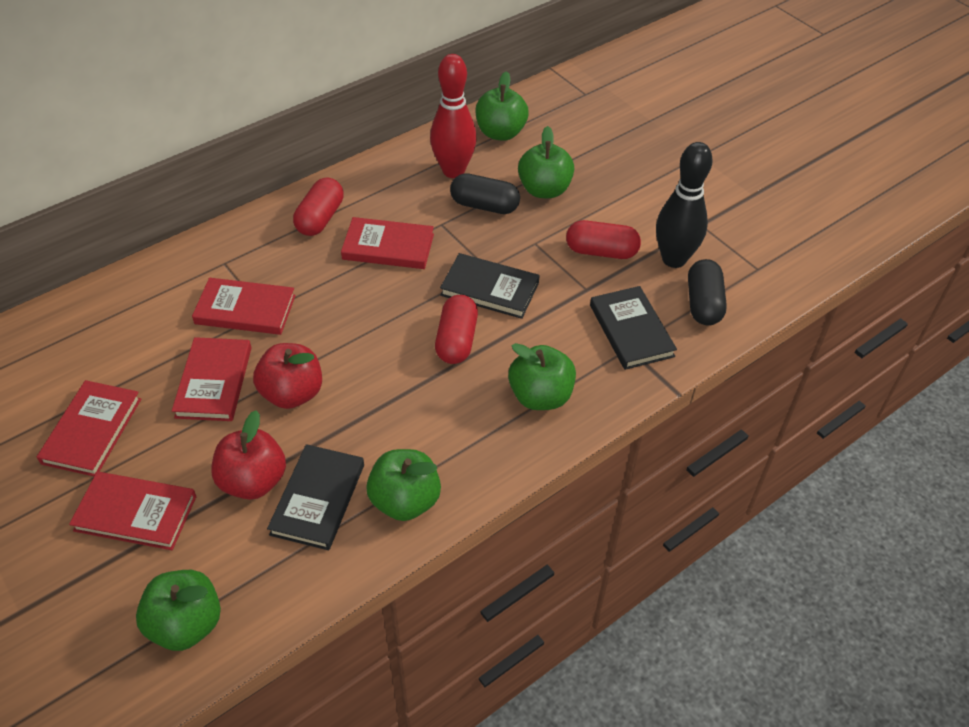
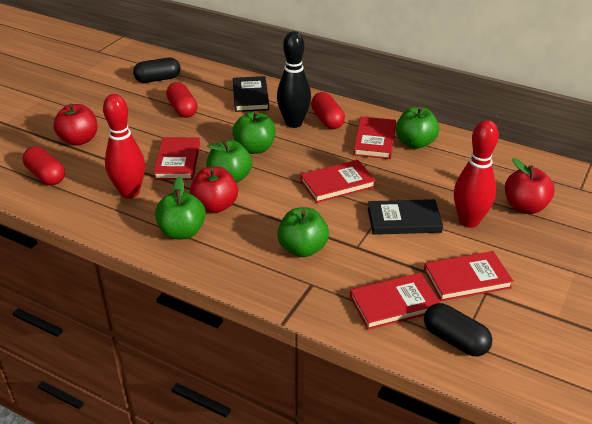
black book: 3 -> 2
red apple: 2 -> 3
red bowling pin: 1 -> 2

